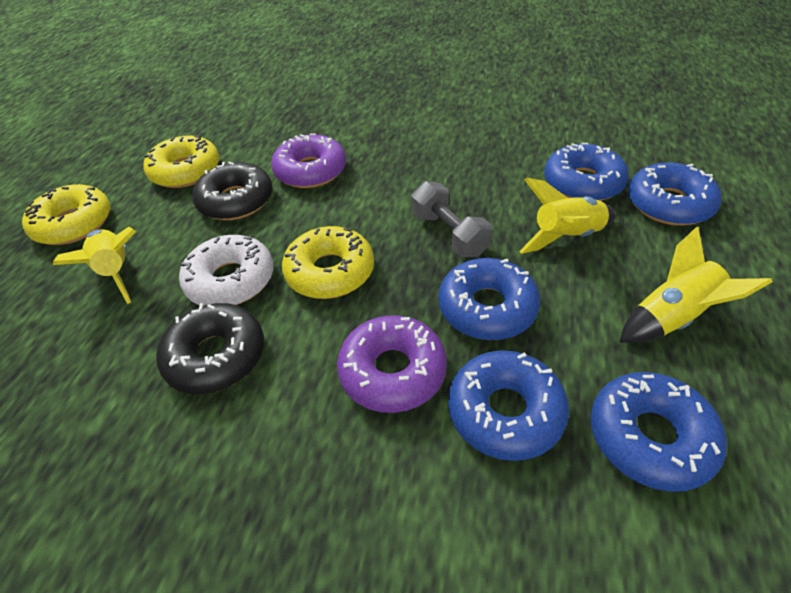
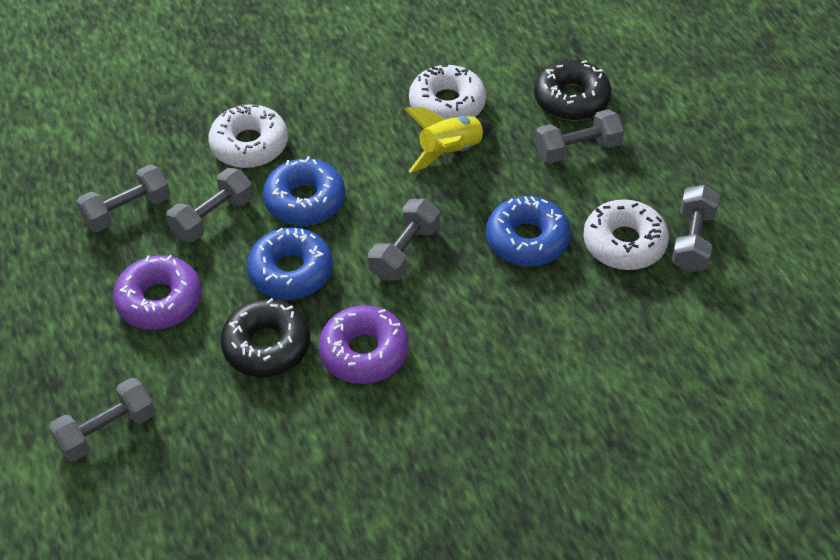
blue donut: 5 -> 3
grey dumbbell: 1 -> 6
white donut: 1 -> 3
yellow donut: 3 -> 0
yellow rocket: 3 -> 1

